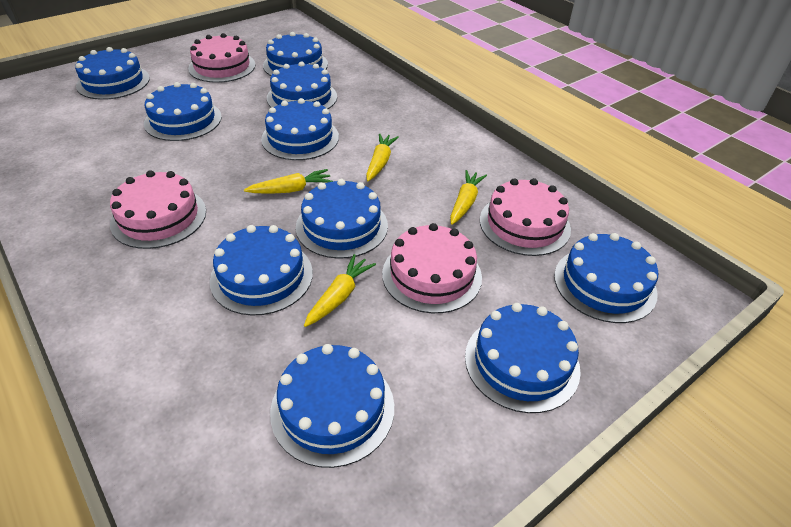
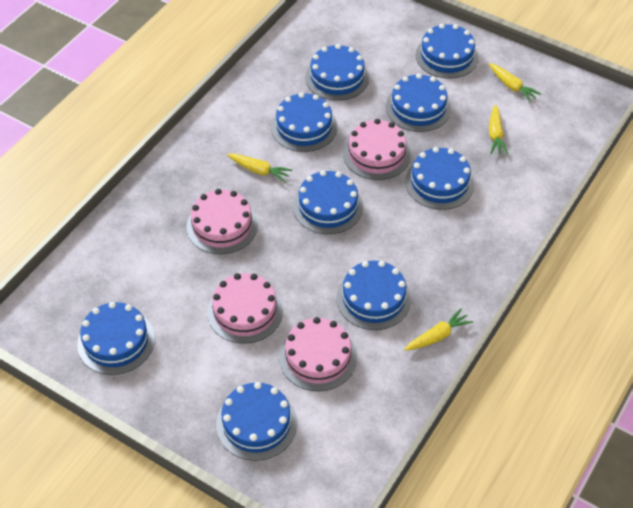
blue cake: 10 -> 9

